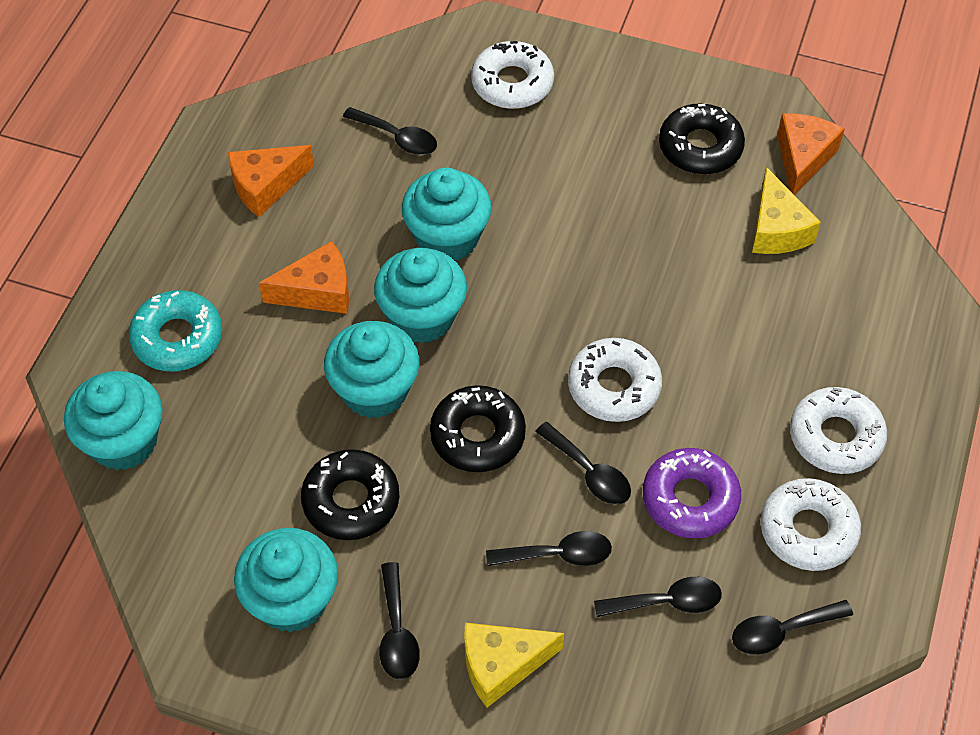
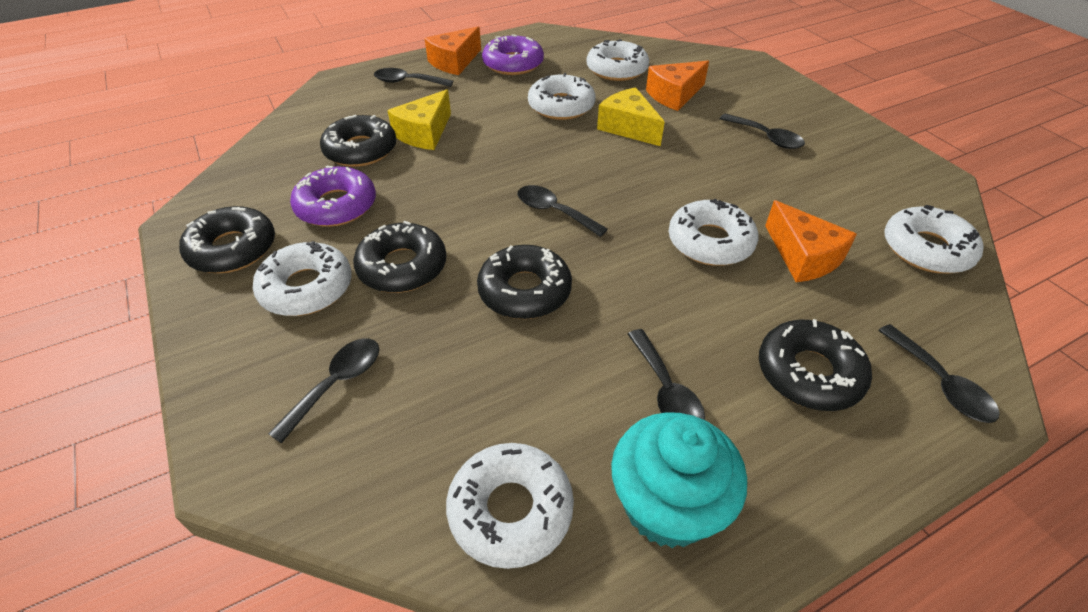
black donut: 3 -> 5
purple donut: 1 -> 2
turquoise cupcake: 5 -> 1
turquoise donut: 1 -> 0
white donut: 4 -> 6

